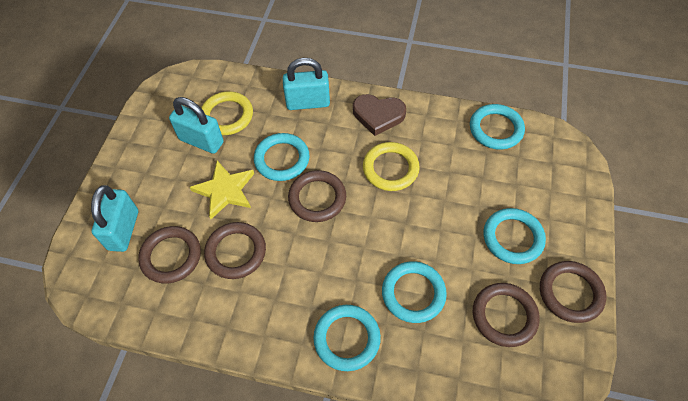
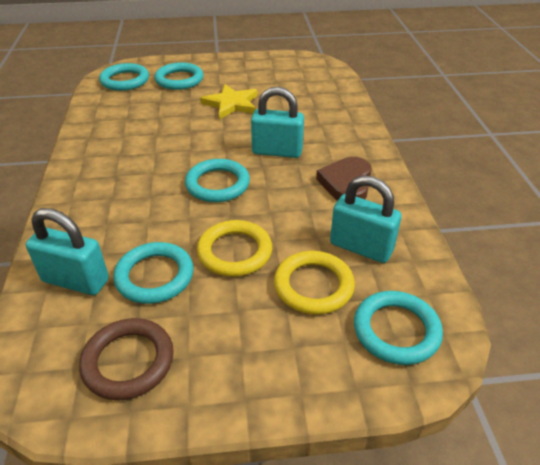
brown ring: 5 -> 1

